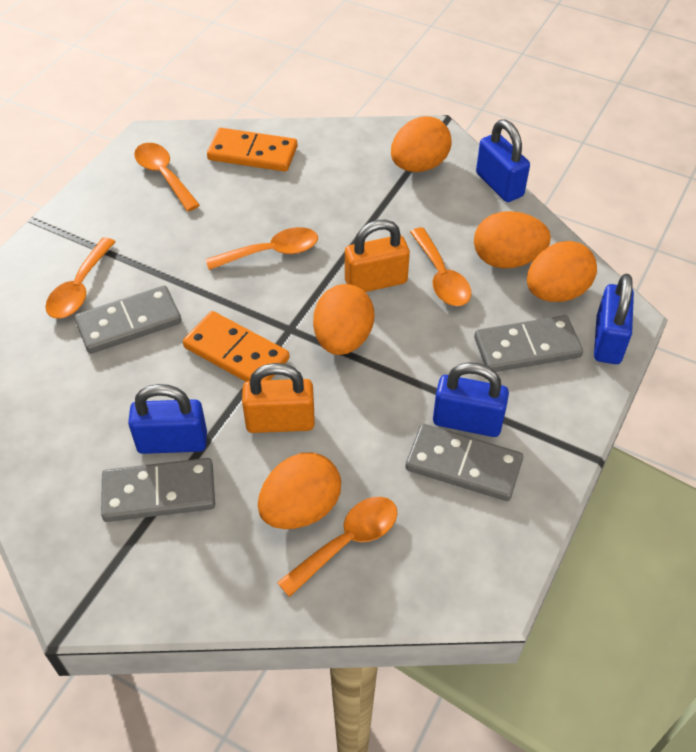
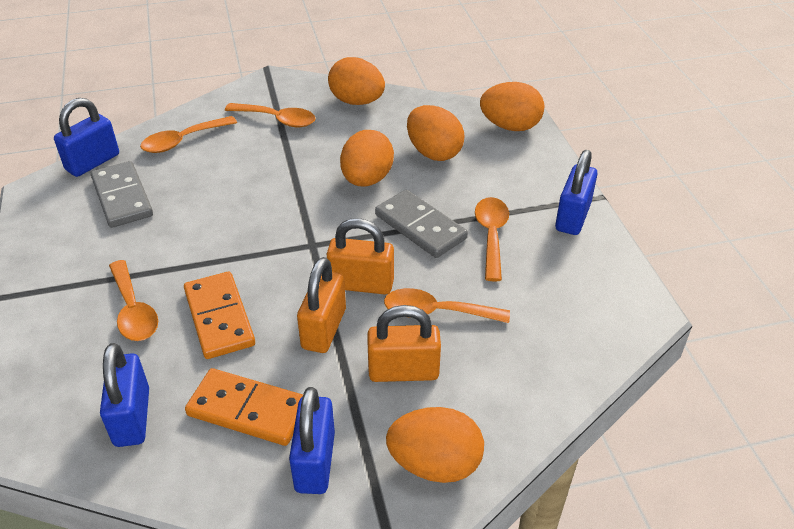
grey domino: 4 -> 2
orange padlock: 2 -> 3

